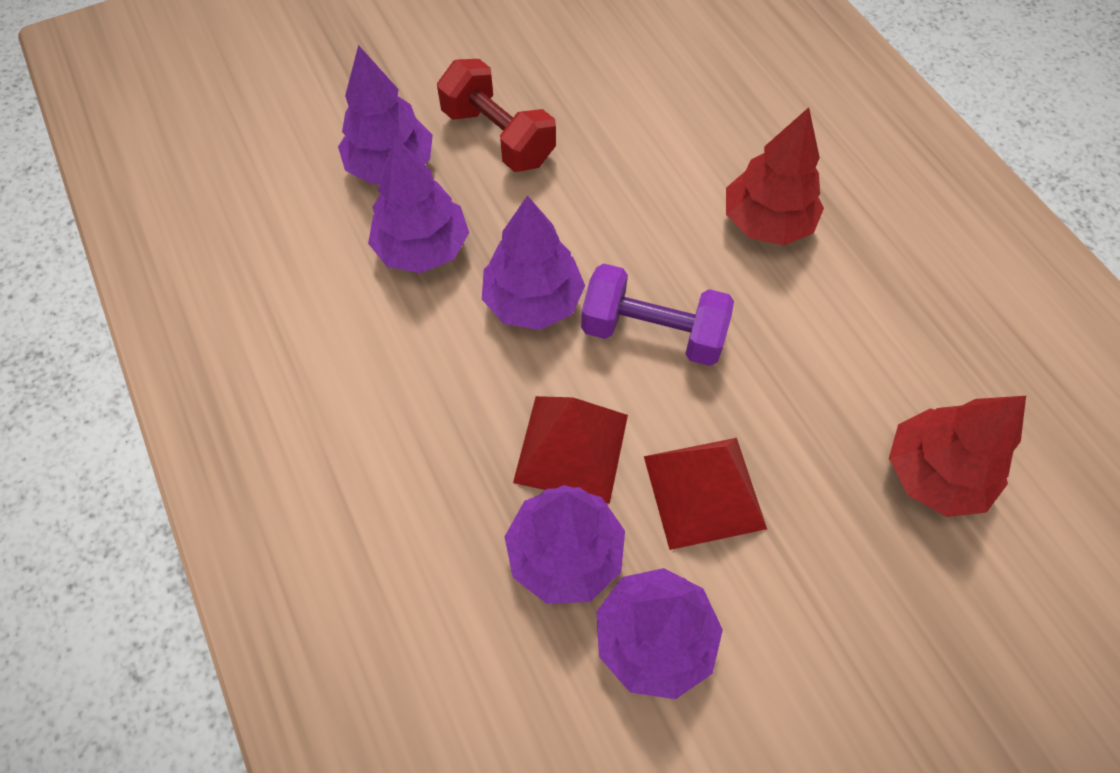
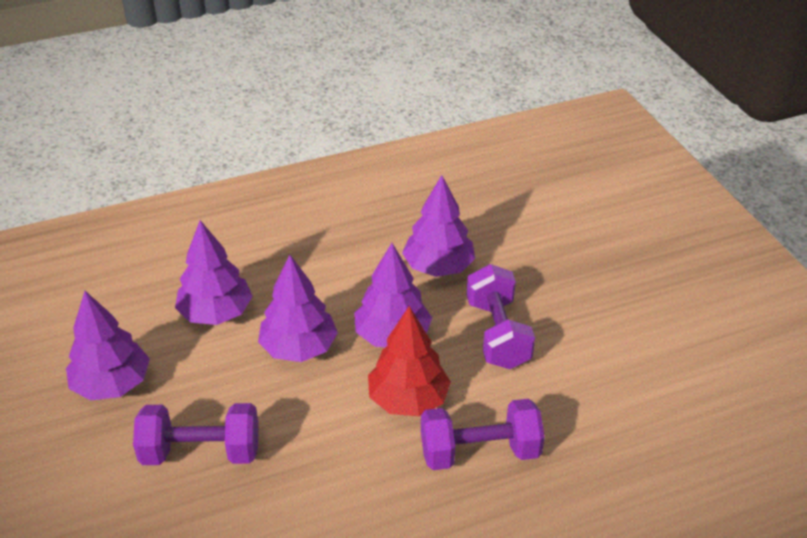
purple dumbbell: 1 -> 3
red dumbbell: 1 -> 0
red pyramid: 2 -> 0
red tree: 2 -> 1

